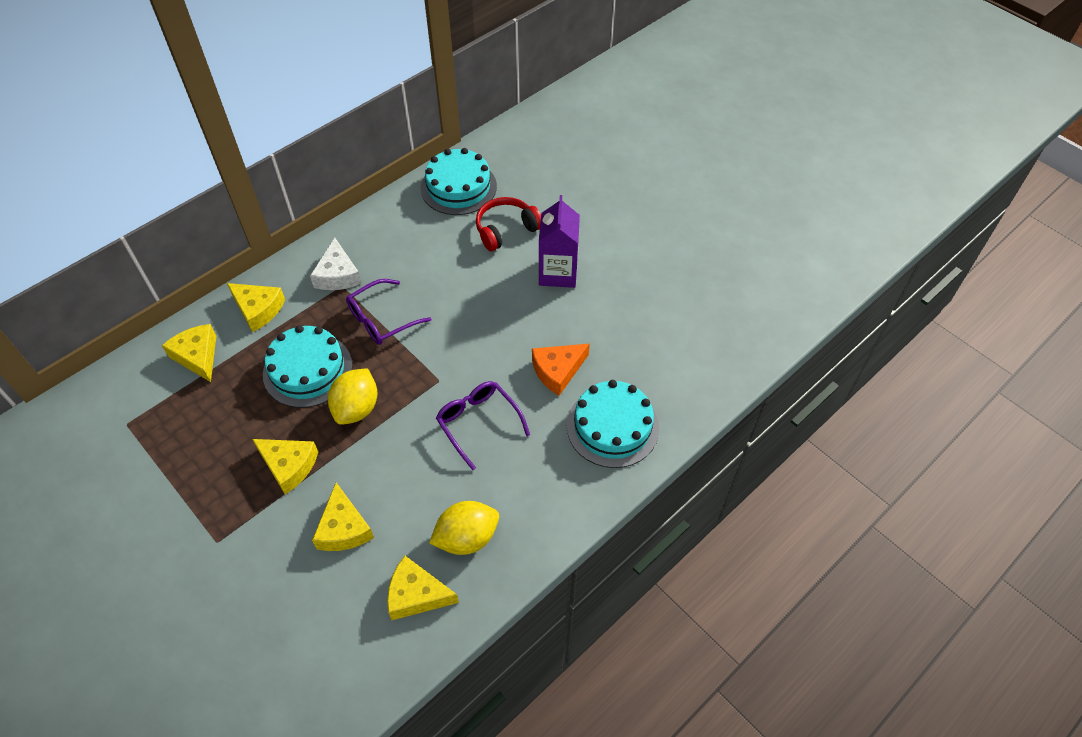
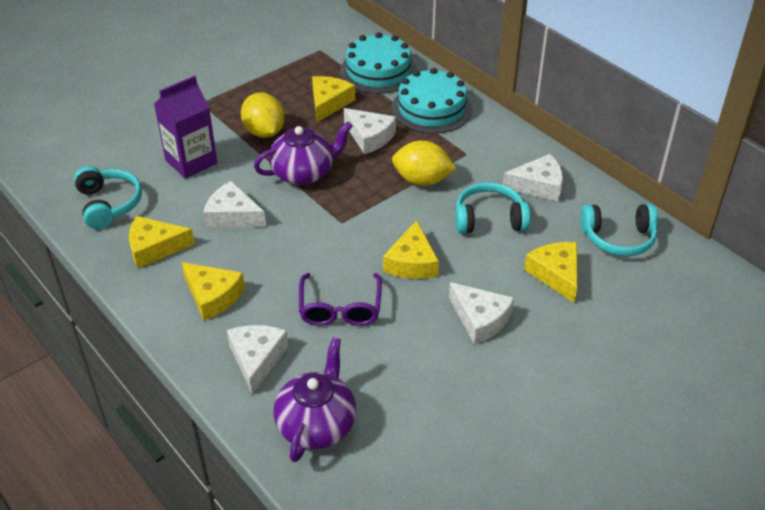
orange cheese: 1 -> 0
purple glasses: 2 -> 1
purple teapot: 0 -> 2
red headphones: 1 -> 0
turquoise cake: 3 -> 2
turquoise headphones: 0 -> 3
white cheese: 1 -> 5

